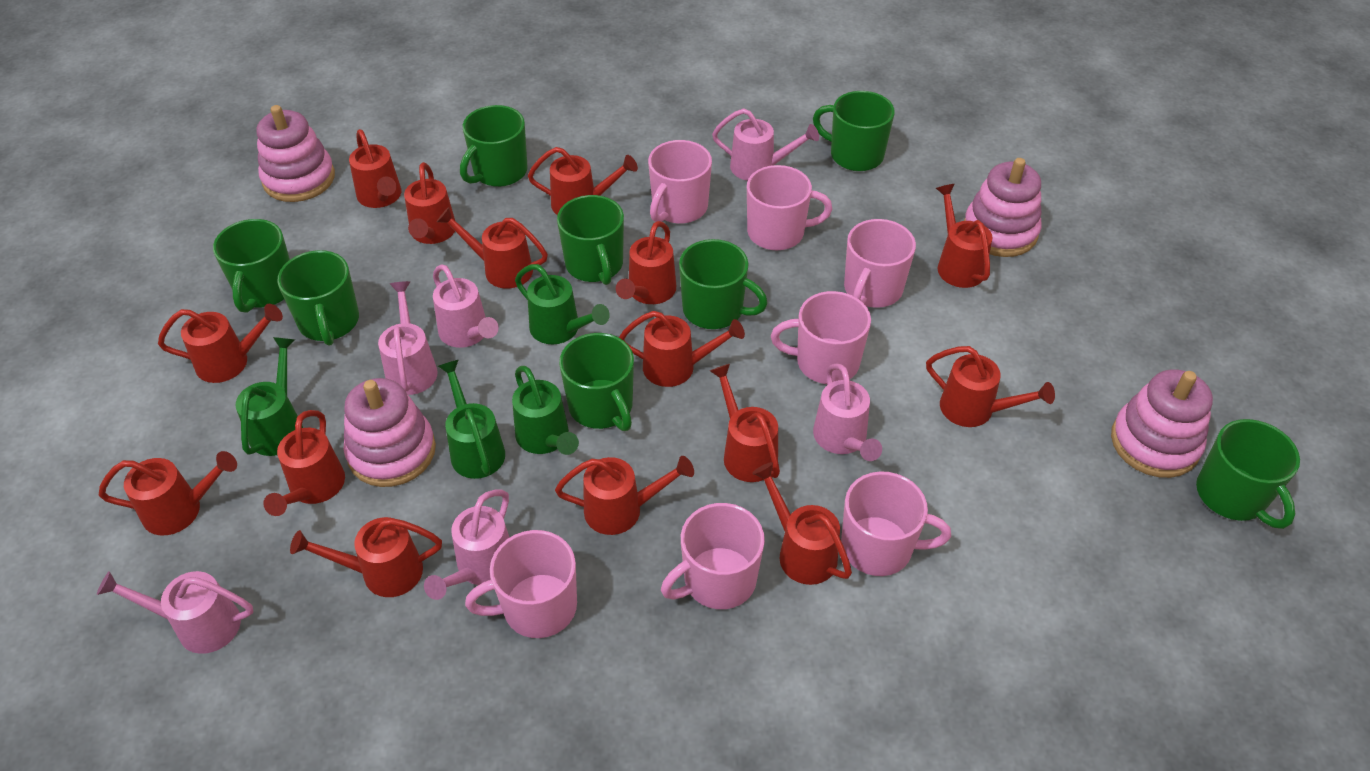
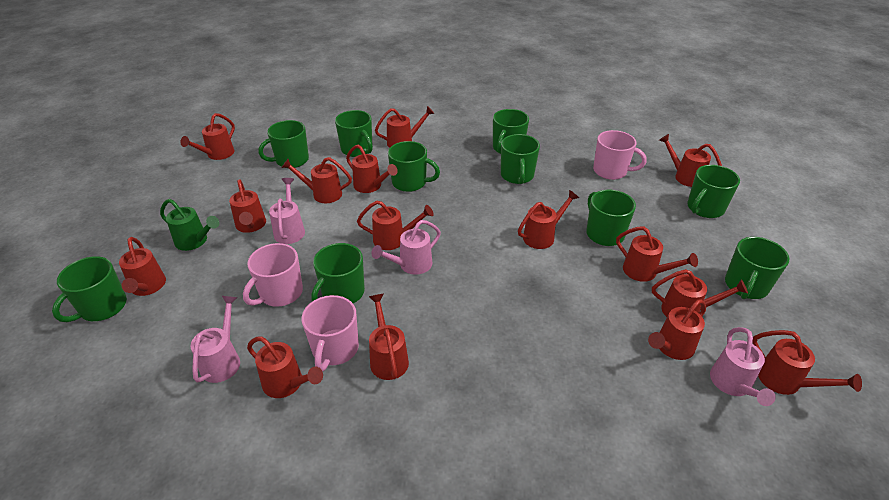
green mug: 8 -> 10
green watering can: 4 -> 1
pink mug: 7 -> 3
pink stacking toy: 4 -> 0
pink watering can: 6 -> 4

